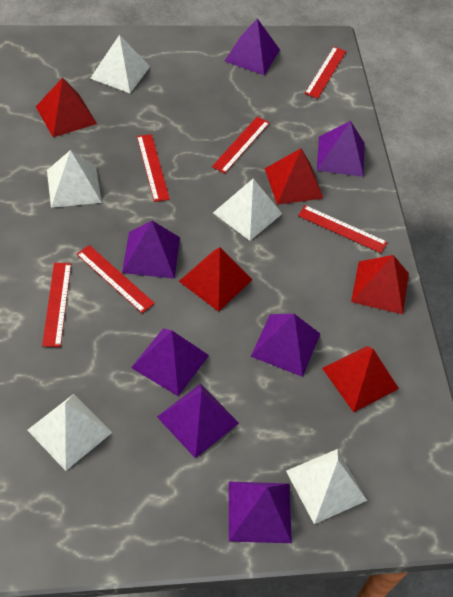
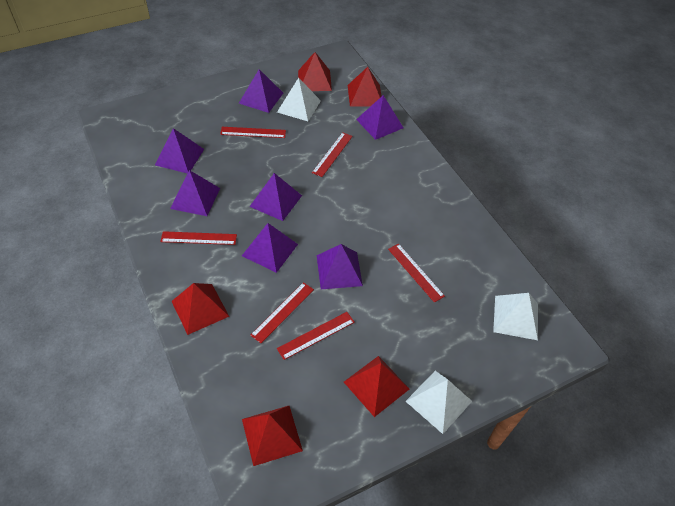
white pyramid: 5 -> 3

